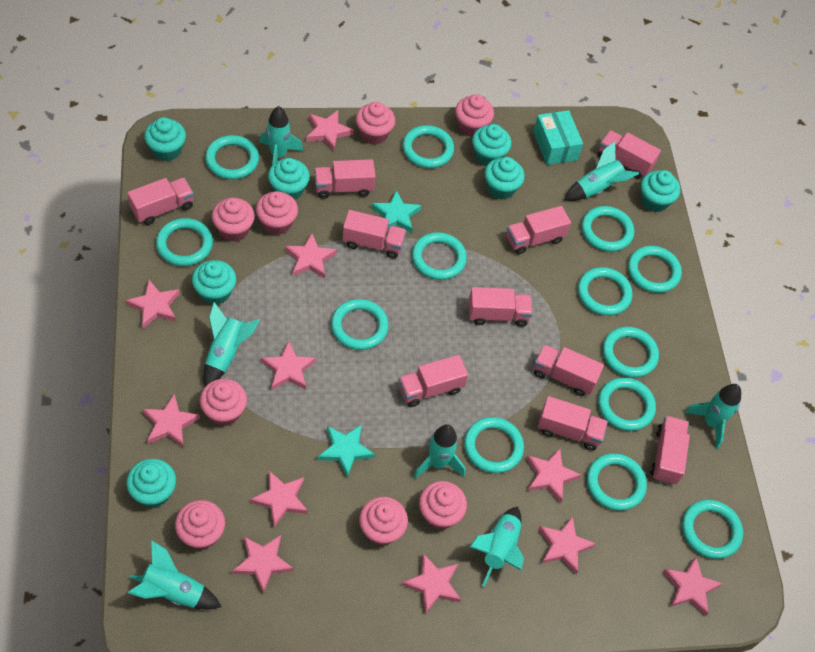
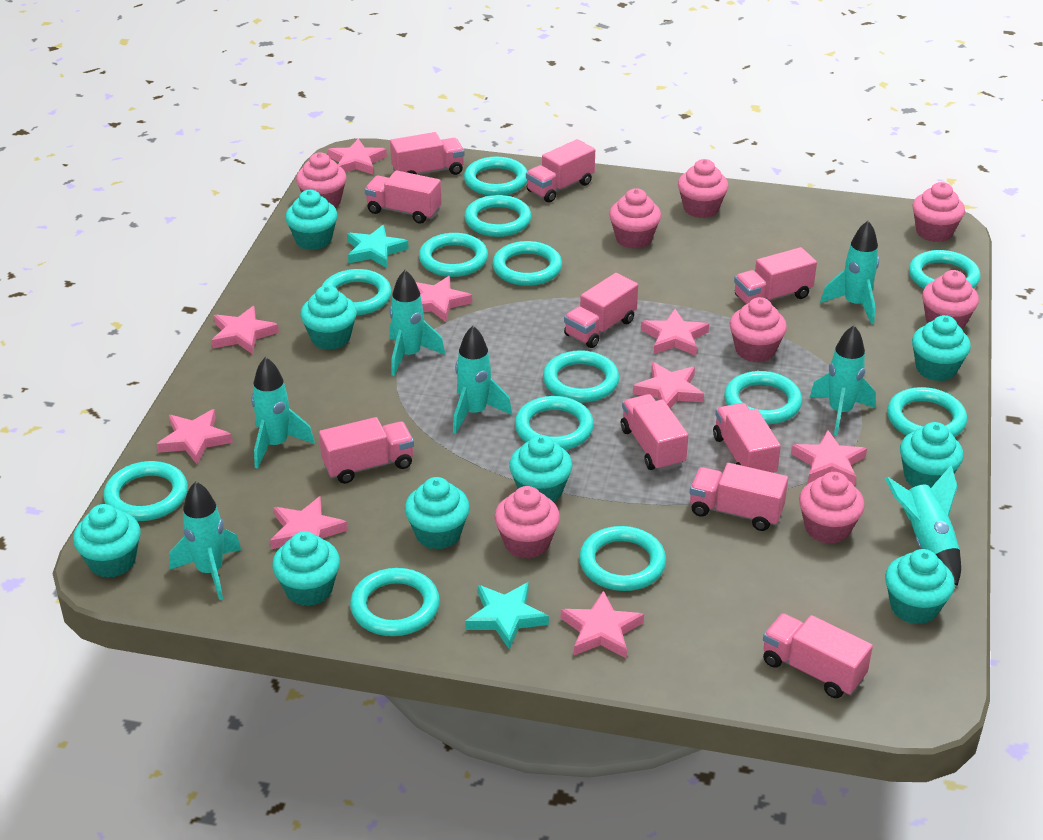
pink star: 11 -> 9
turquoise box: 1 -> 0
turquoise cupcake: 7 -> 9

